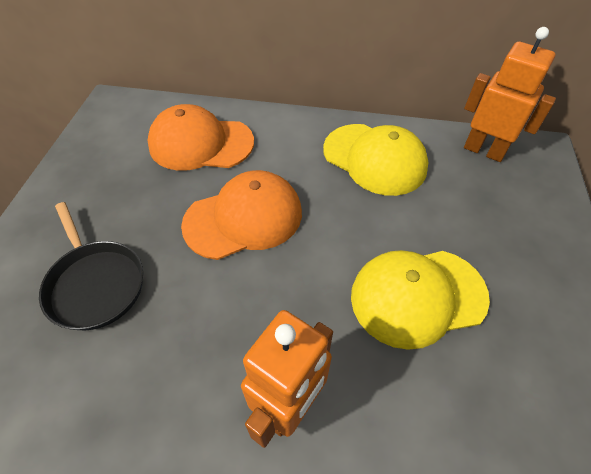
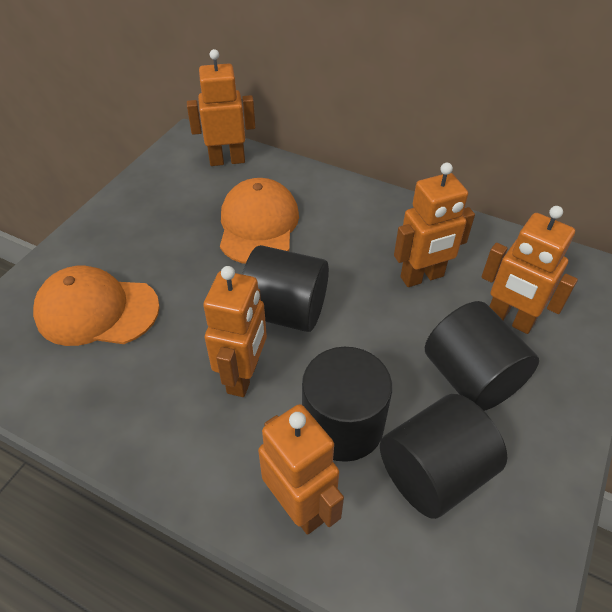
black cylinder: 0 -> 4
black pan: 1 -> 0
orange robot: 2 -> 5
yellow cap: 2 -> 0

